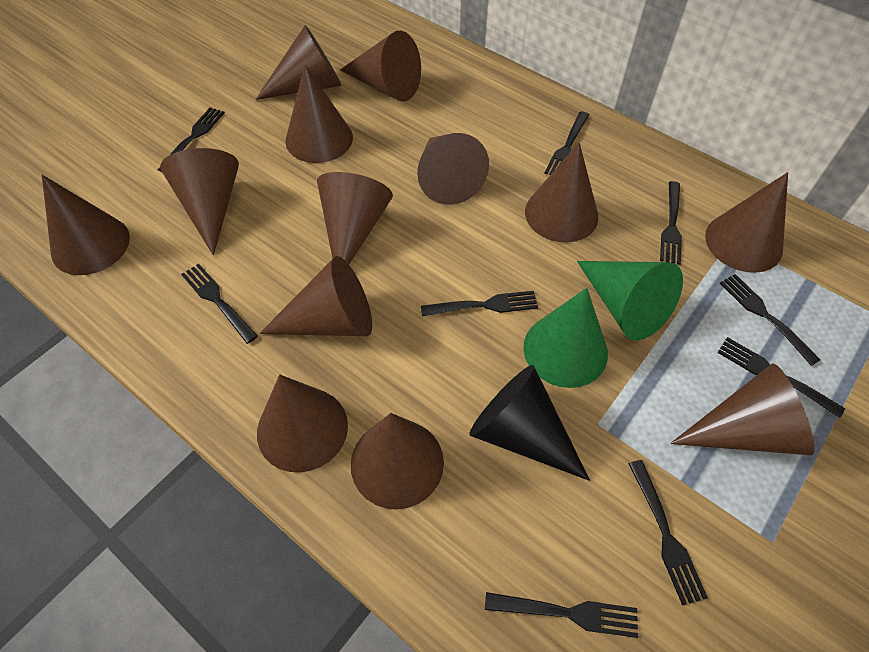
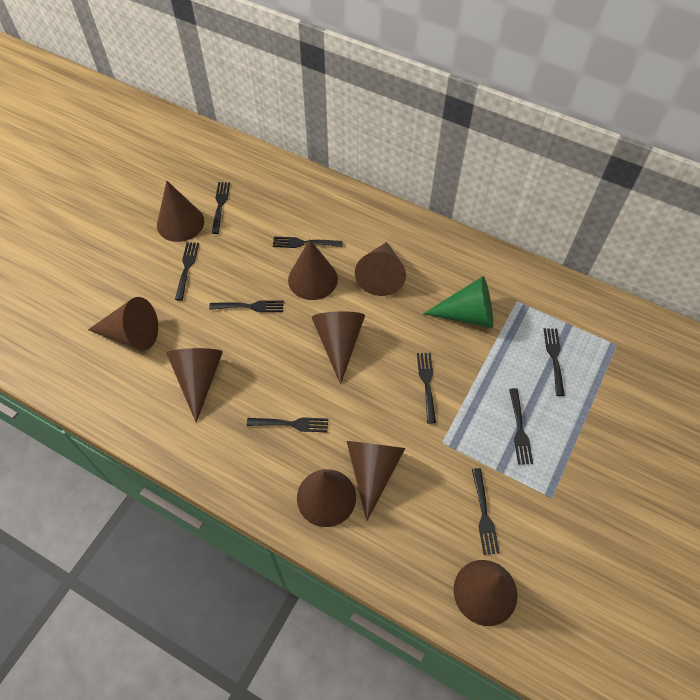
black cone: 1 -> 0
brown cone: 13 -> 9
green cone: 2 -> 1

